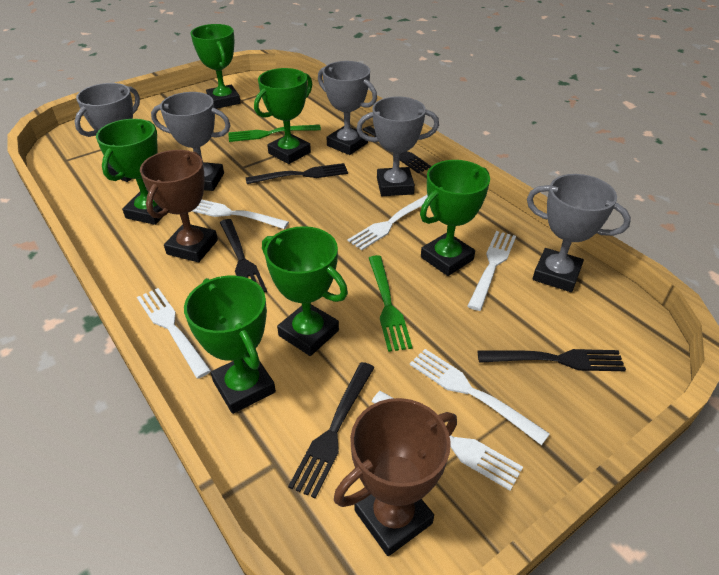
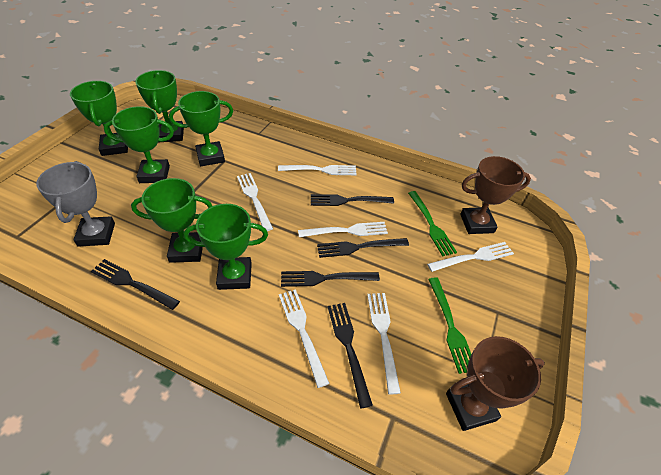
grey trophy: 5 -> 1

